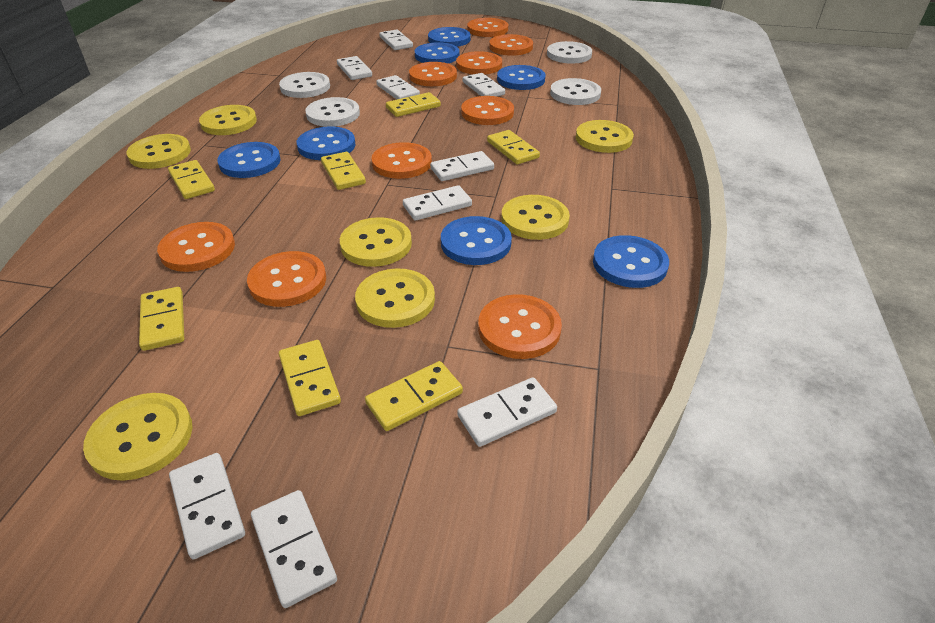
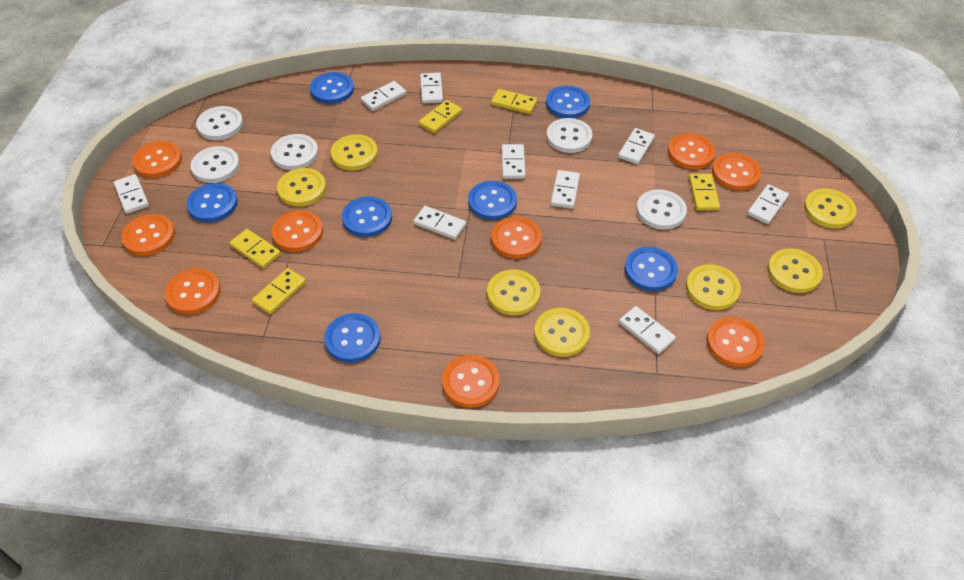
white button: 4 -> 5
yellow domino: 7 -> 5

